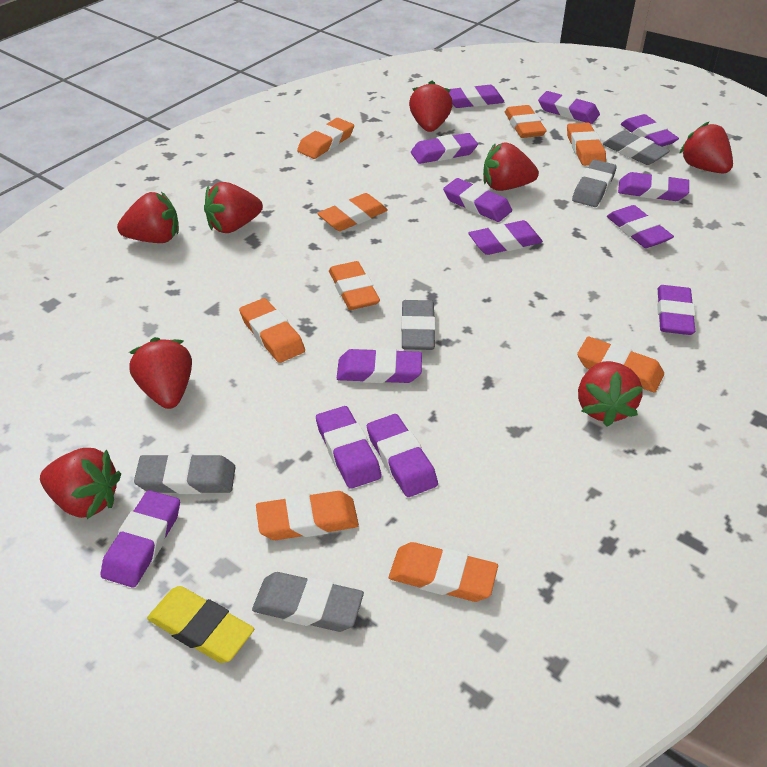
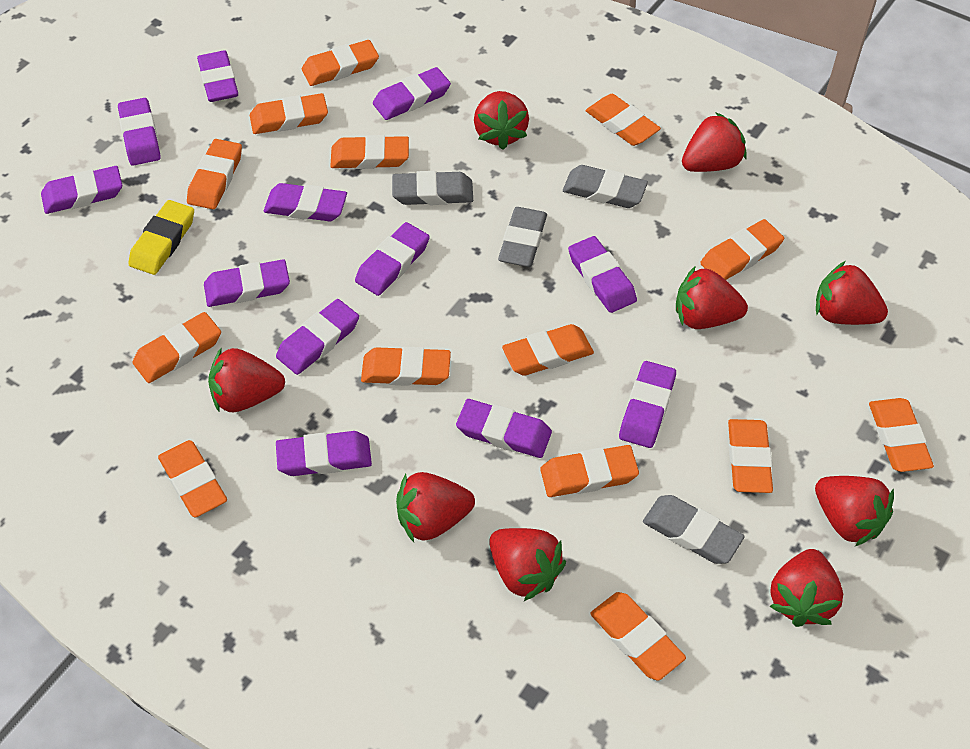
grey eraser: 5 -> 4
orange eraser: 9 -> 14
purple eraser: 13 -> 12
red strawberry: 8 -> 9

